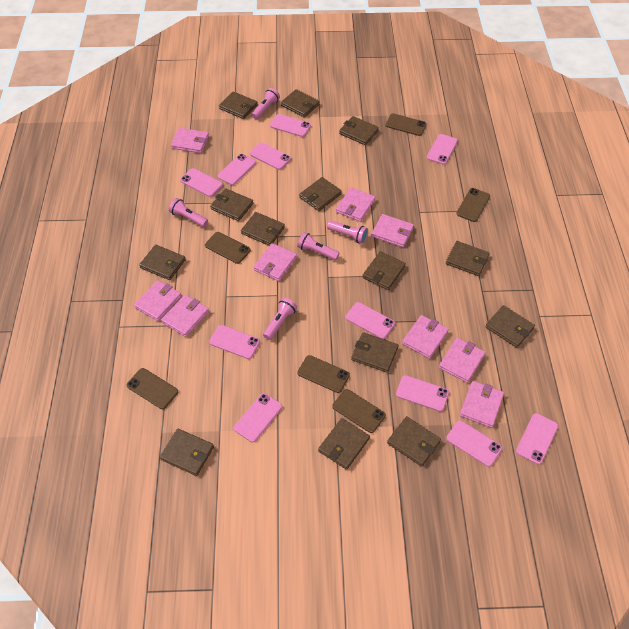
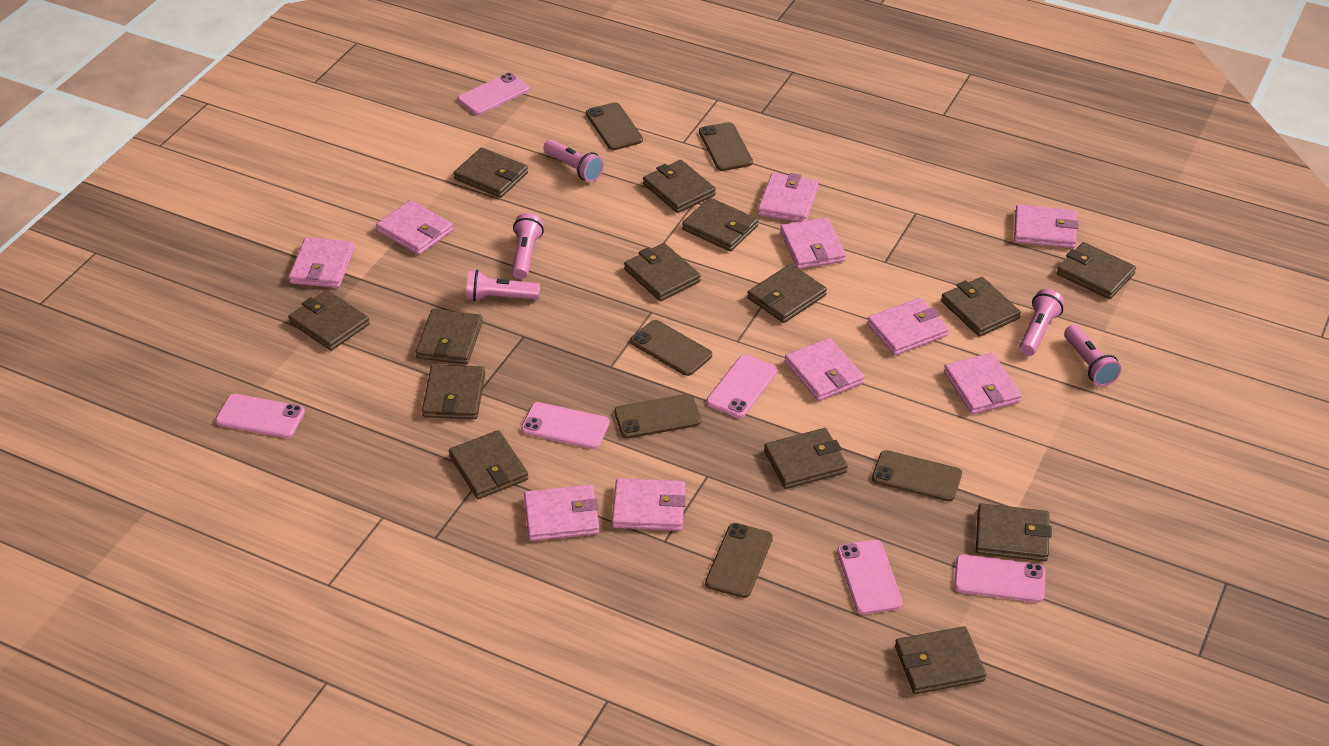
pink phone: 11 -> 6
pink wallet: 9 -> 10

